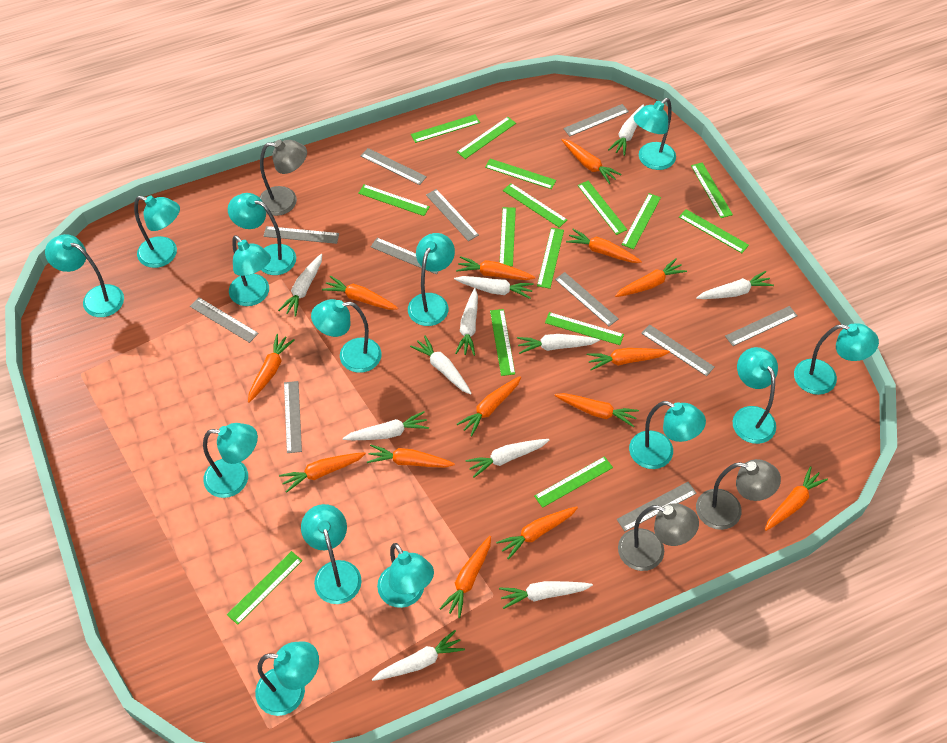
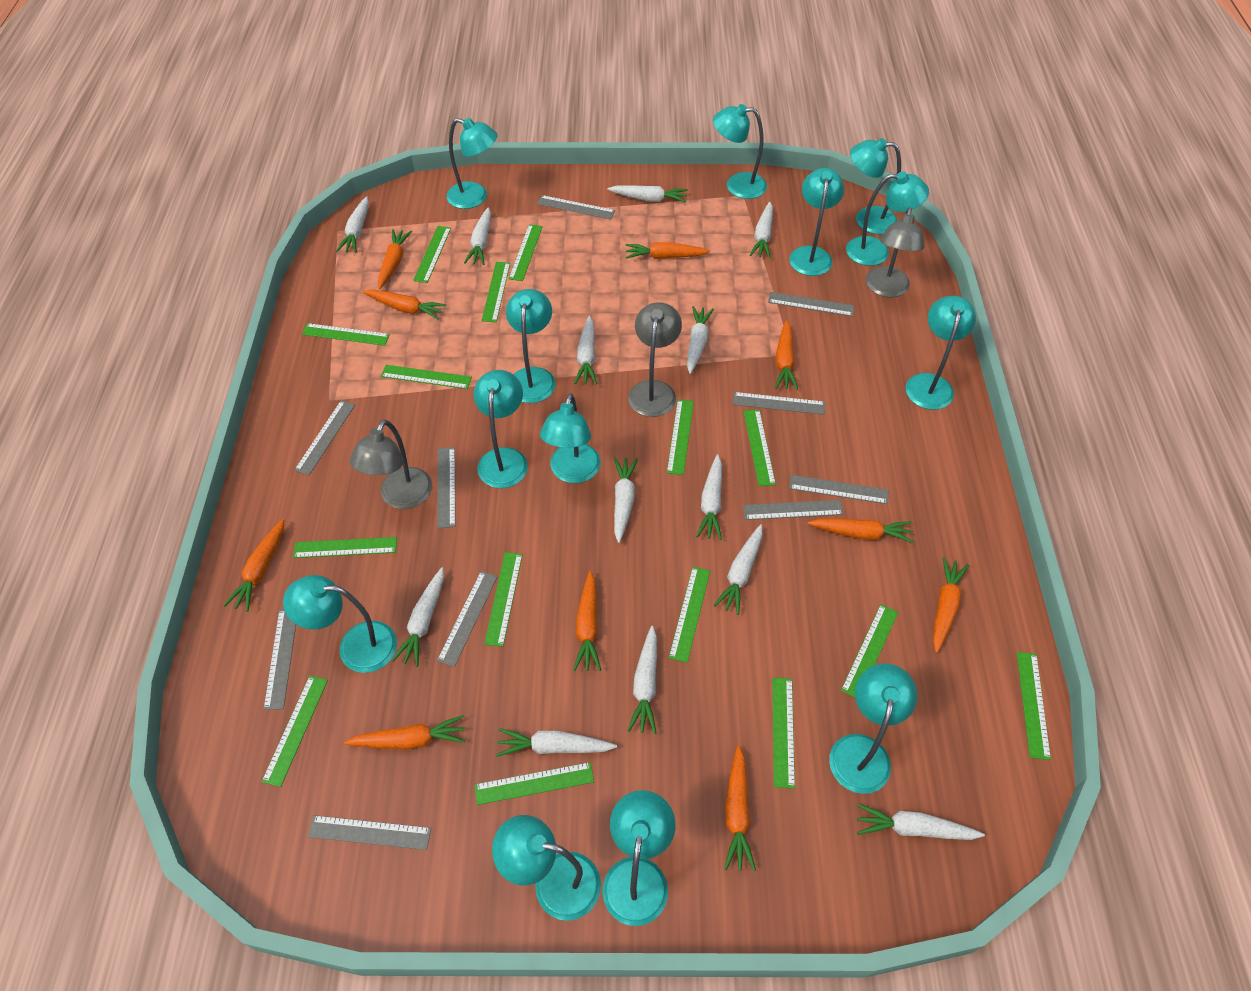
grey ruler: 11 -> 10
orange carrot: 14 -> 10
turquoise lamp: 14 -> 13
white carrot: 11 -> 13

